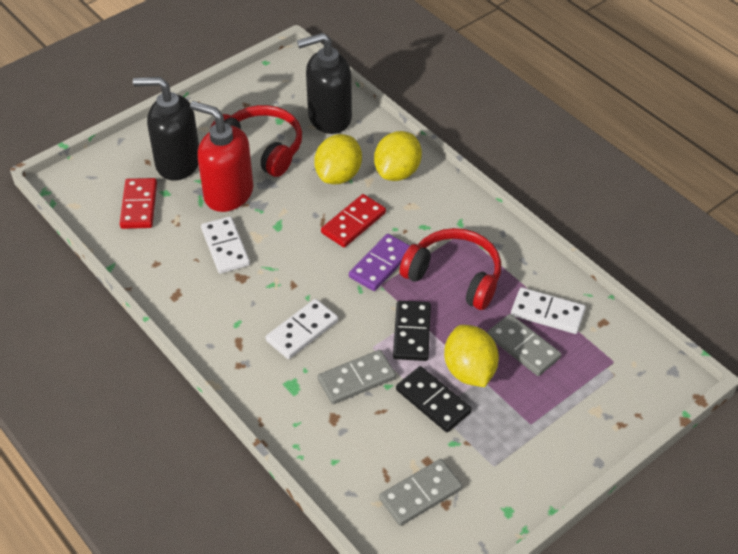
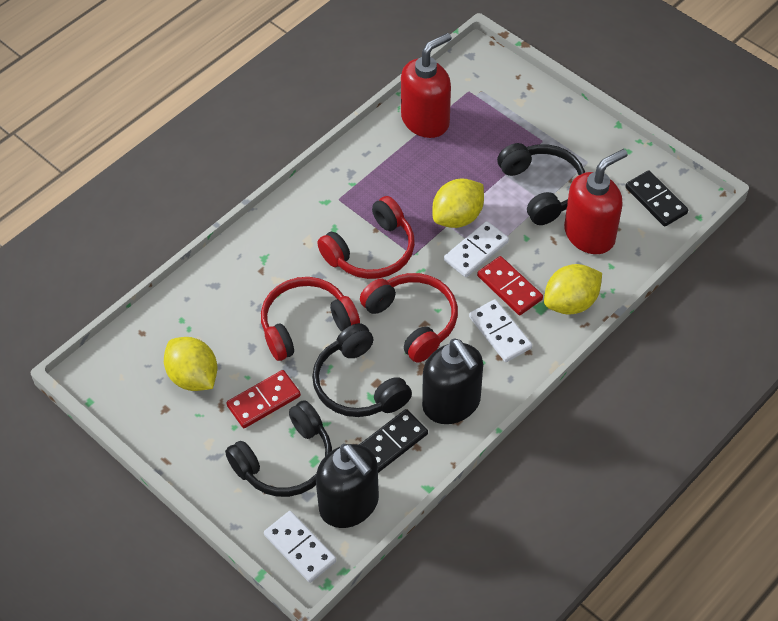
black headphones: 0 -> 3
grey domino: 3 -> 0
purple domino: 1 -> 0
red headphones: 2 -> 3
red soap dispenser: 1 -> 2

